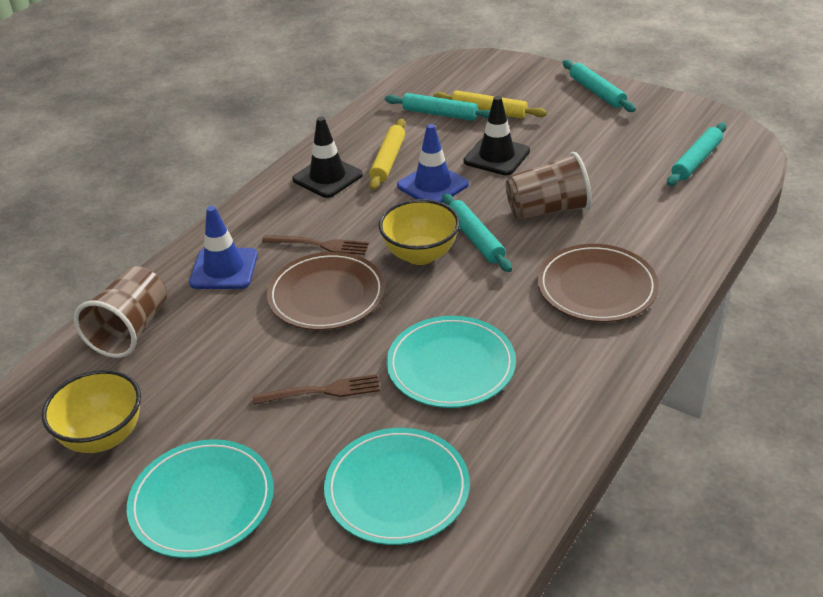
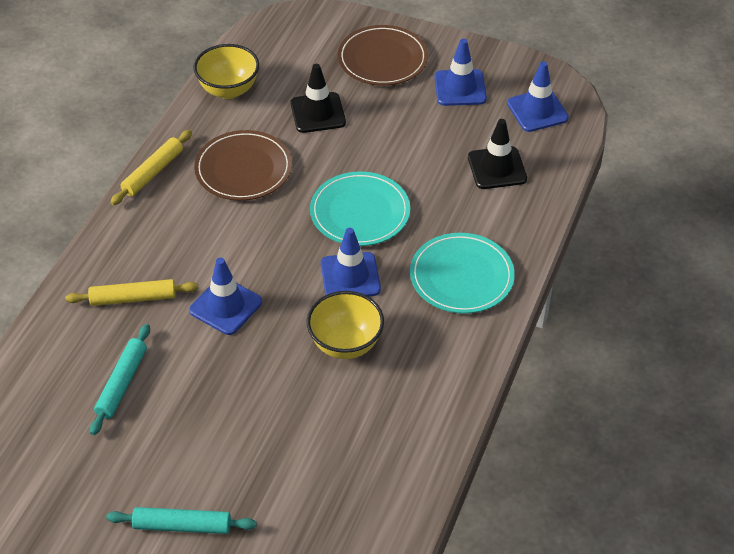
blue traffic cone: 2 -> 4
brown cup: 2 -> 0
brown fork: 2 -> 0
turquoise plate: 3 -> 2
turquoise rolling pin: 4 -> 2

